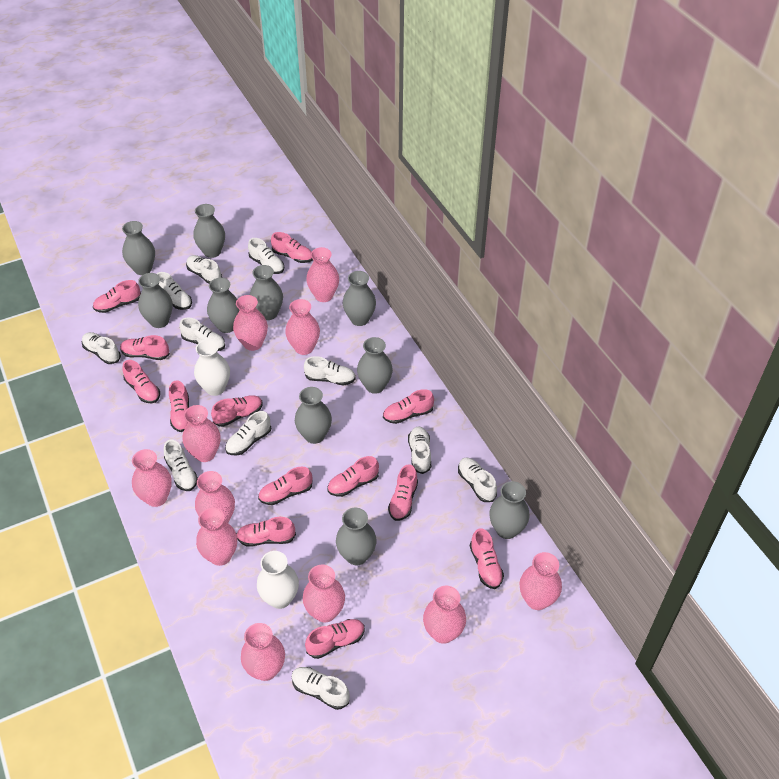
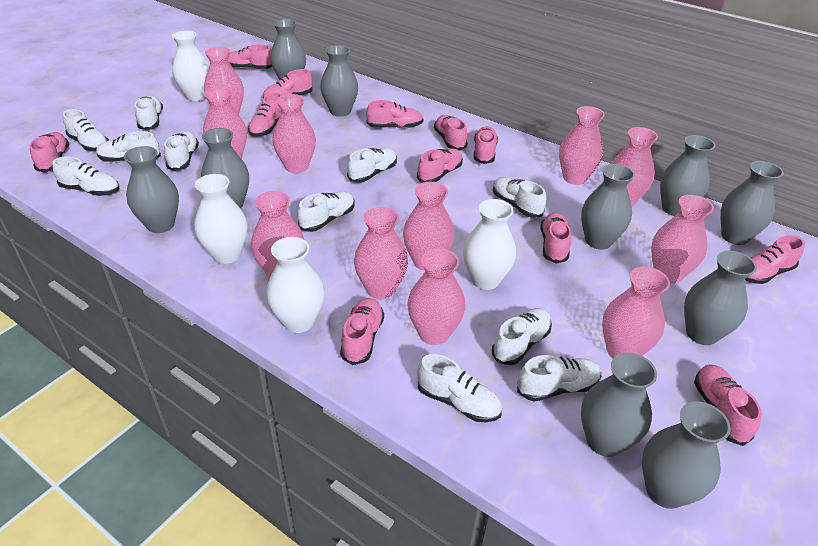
pink shoe: 13 -> 12
white vase: 2 -> 4

